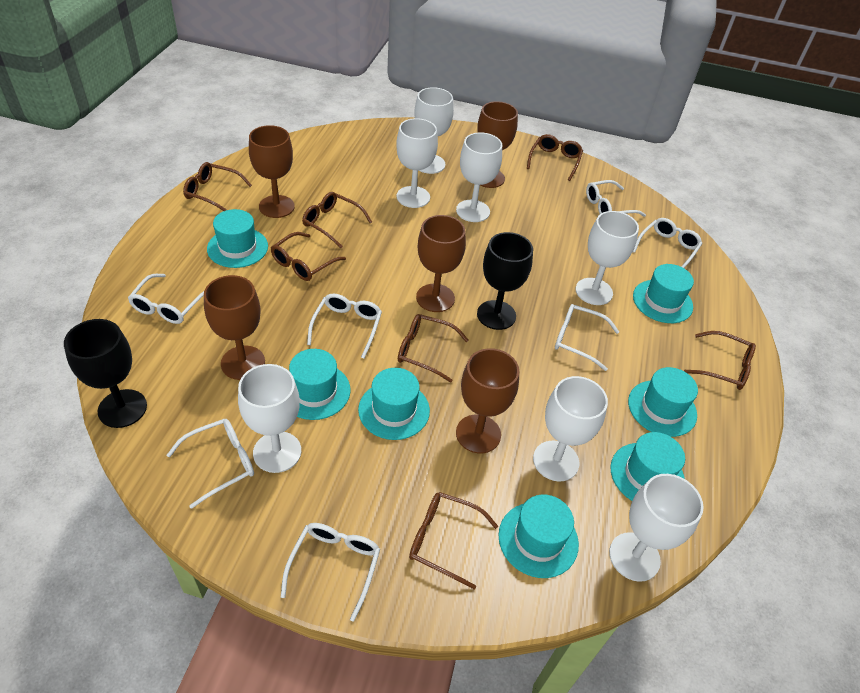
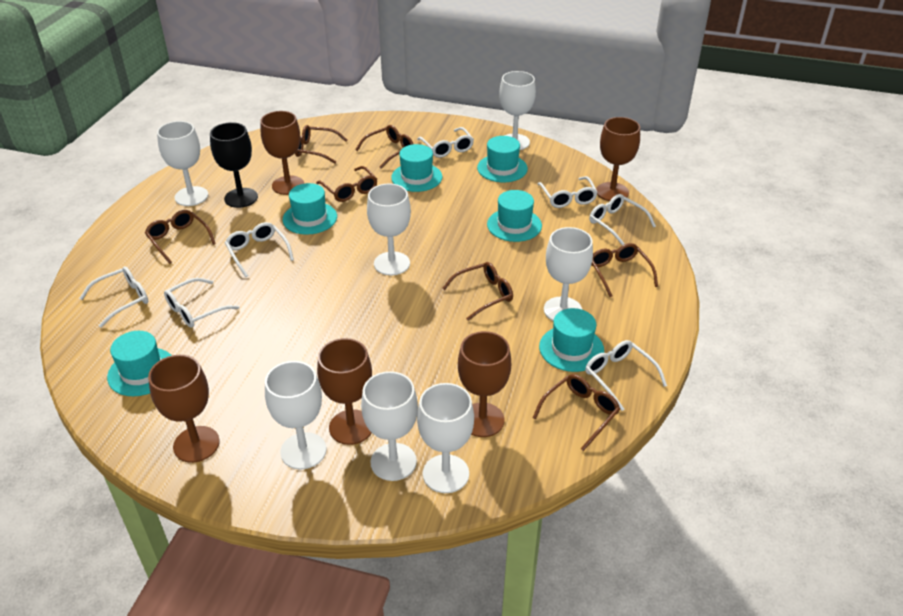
black goblet: 2 -> 1
turquoise hat: 7 -> 6

